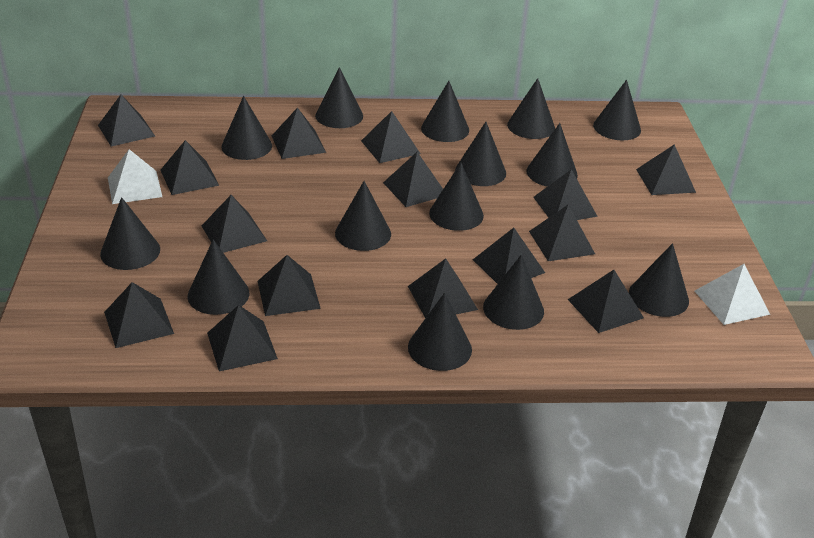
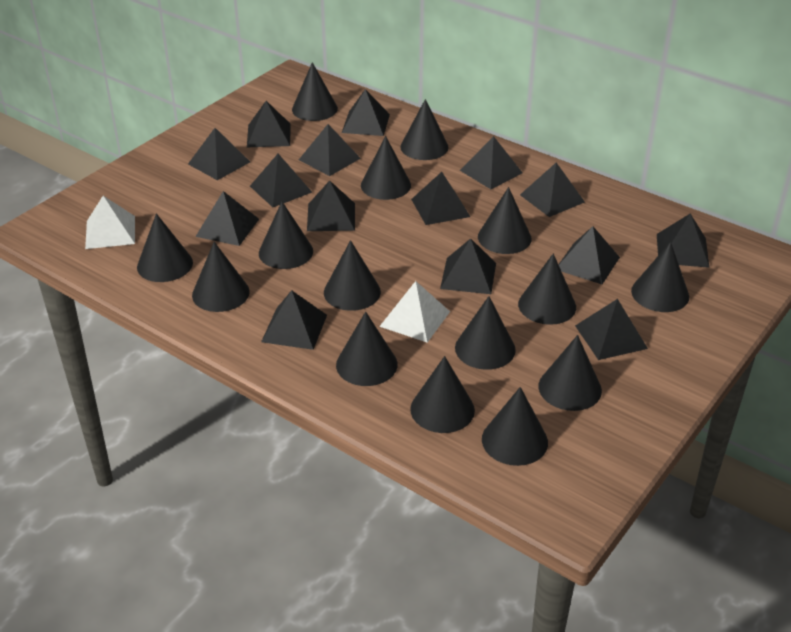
black cone: 14 -> 15

